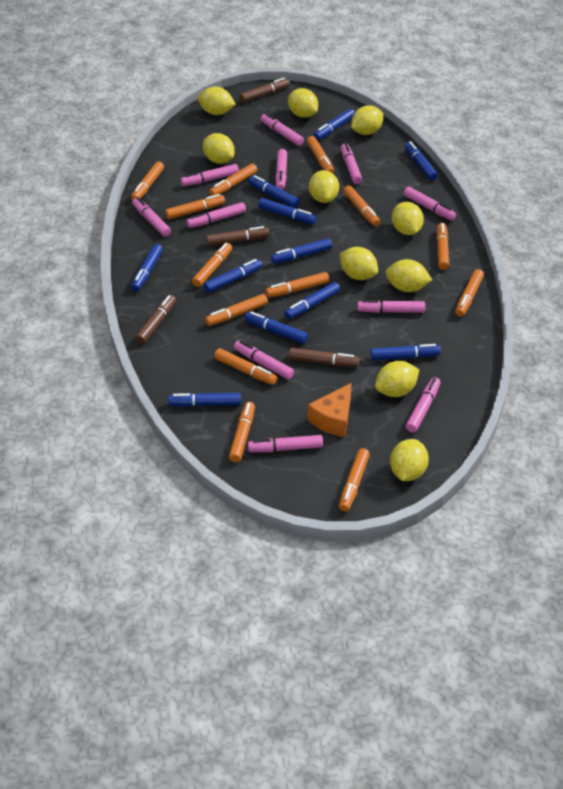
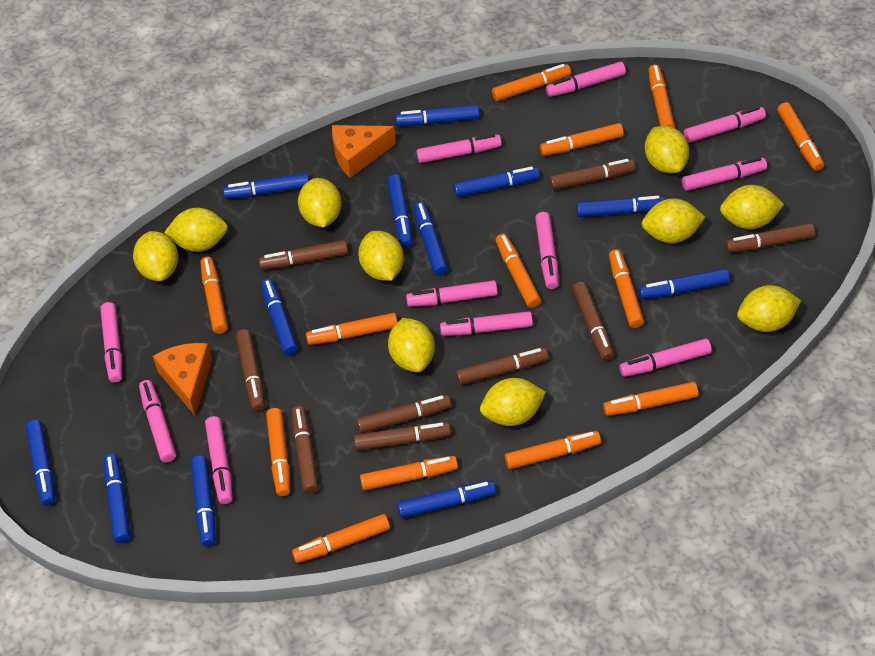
blue marker: 11 -> 12
brown marker: 4 -> 9
orange cheese: 1 -> 2

